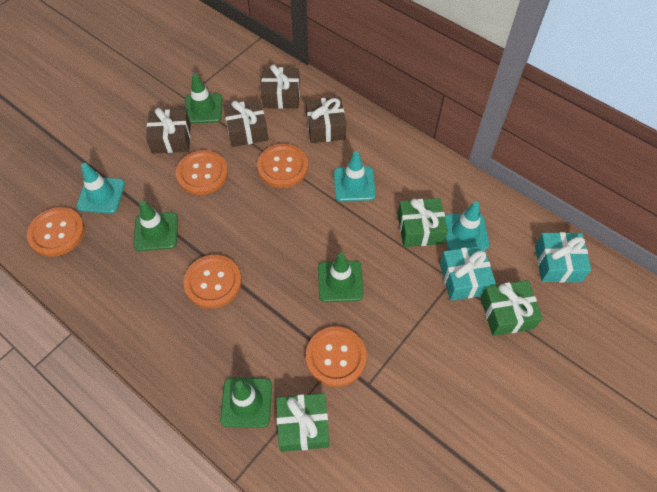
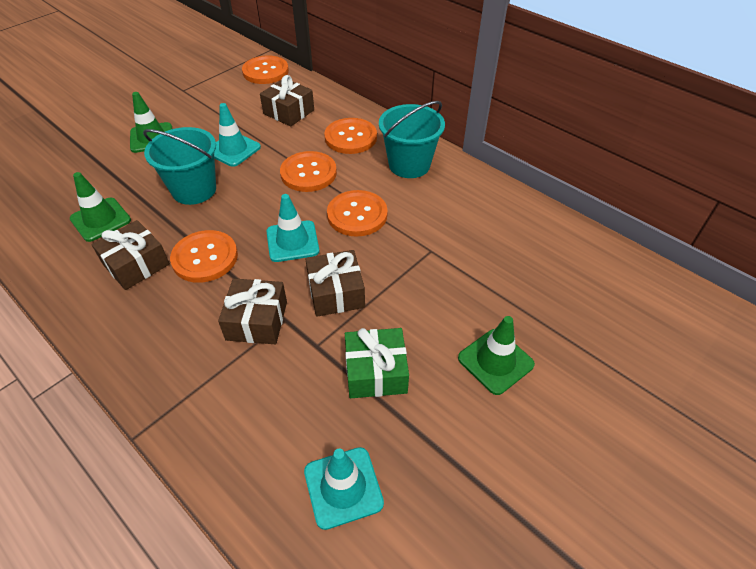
green gift: 3 -> 1
green traffic cone: 4 -> 3
turquoise bucket: 0 -> 2
turquoise gift: 2 -> 0

